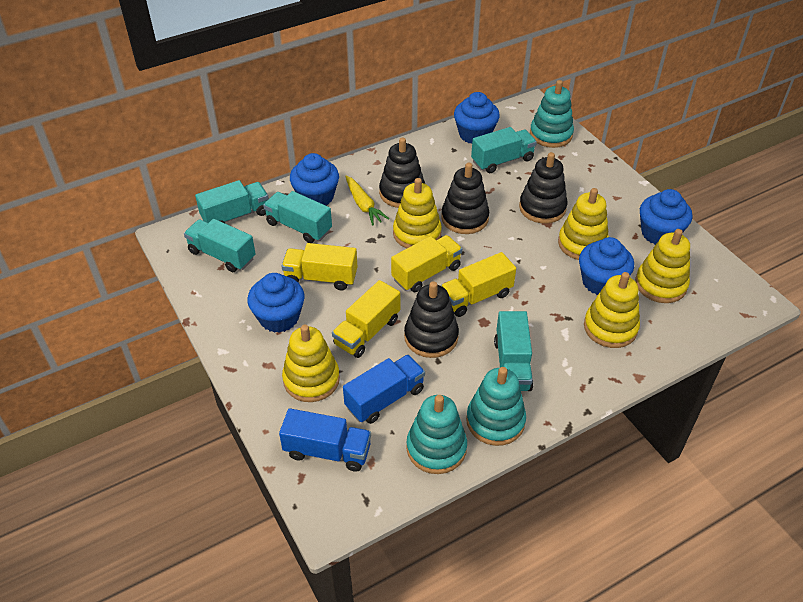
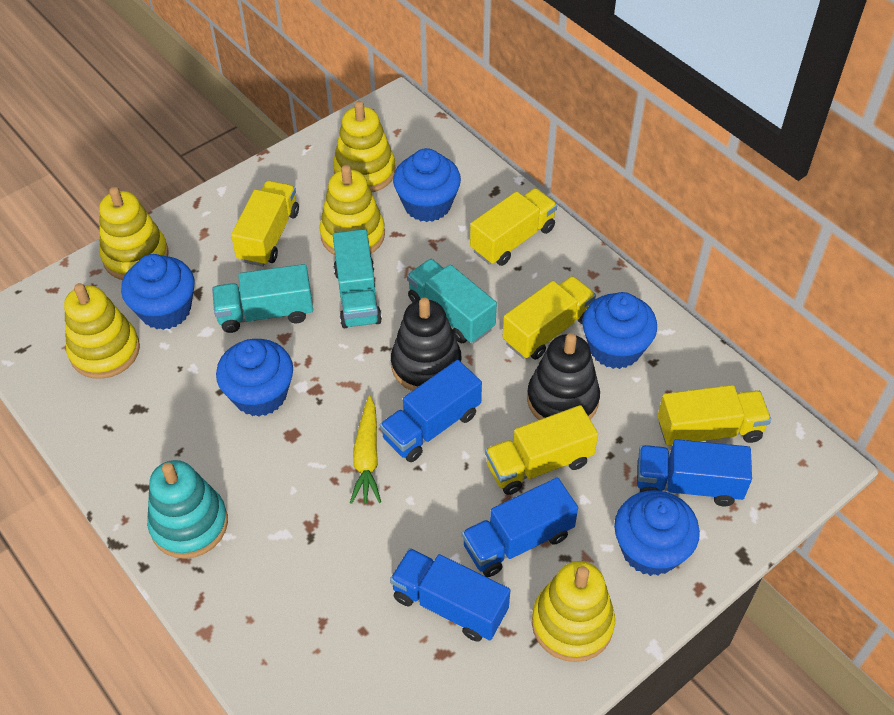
black stacking toy: 4 -> 2
blue truck: 2 -> 4
turquoise stacking toy: 3 -> 1
turquoise truck: 5 -> 3
yellow truck: 4 -> 5

